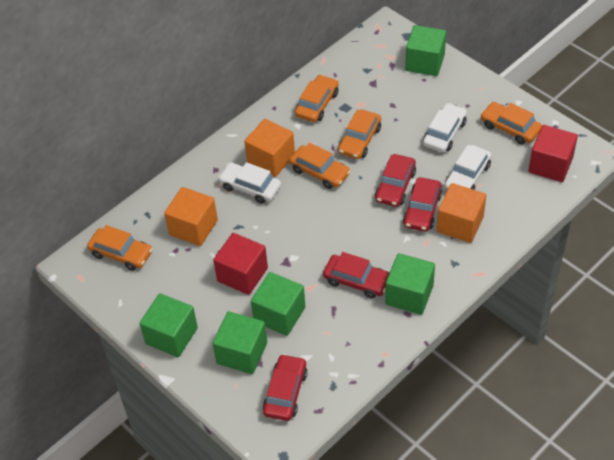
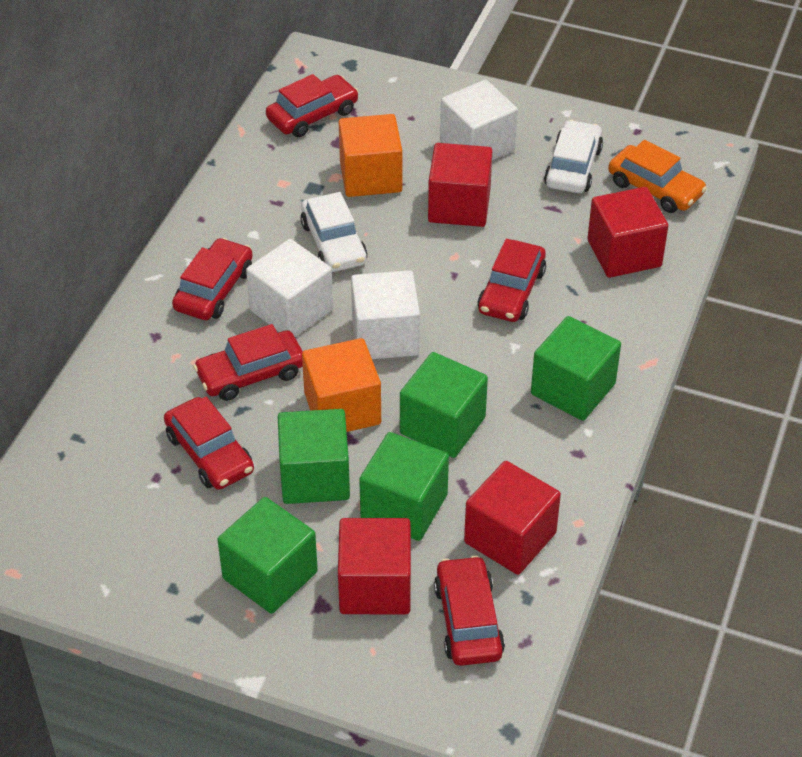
orange car: 5 -> 1
orange cube: 3 -> 2
red car: 4 -> 6
red cube: 2 -> 4
white car: 3 -> 2
white cube: 0 -> 3

